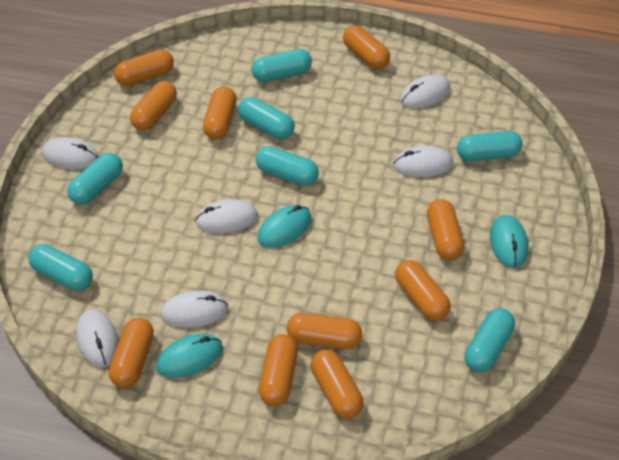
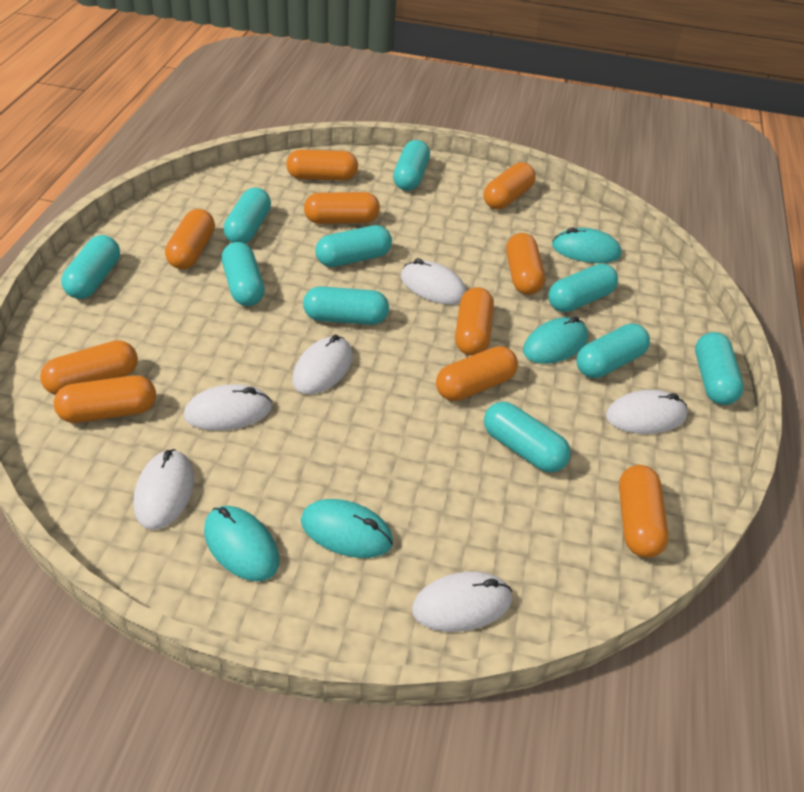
turquoise capsule: 7 -> 10
turquoise mouse: 3 -> 4

